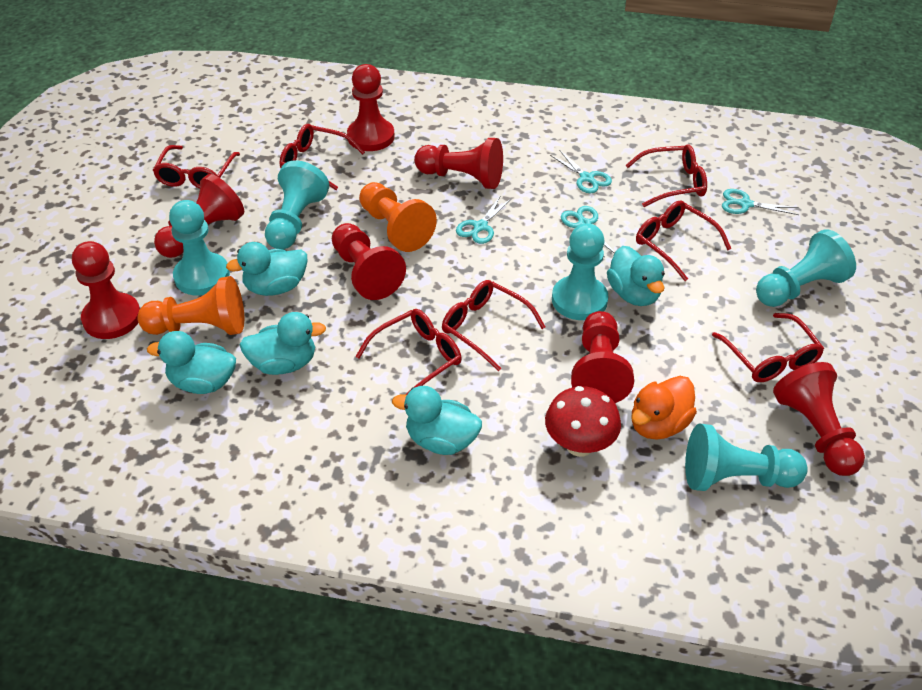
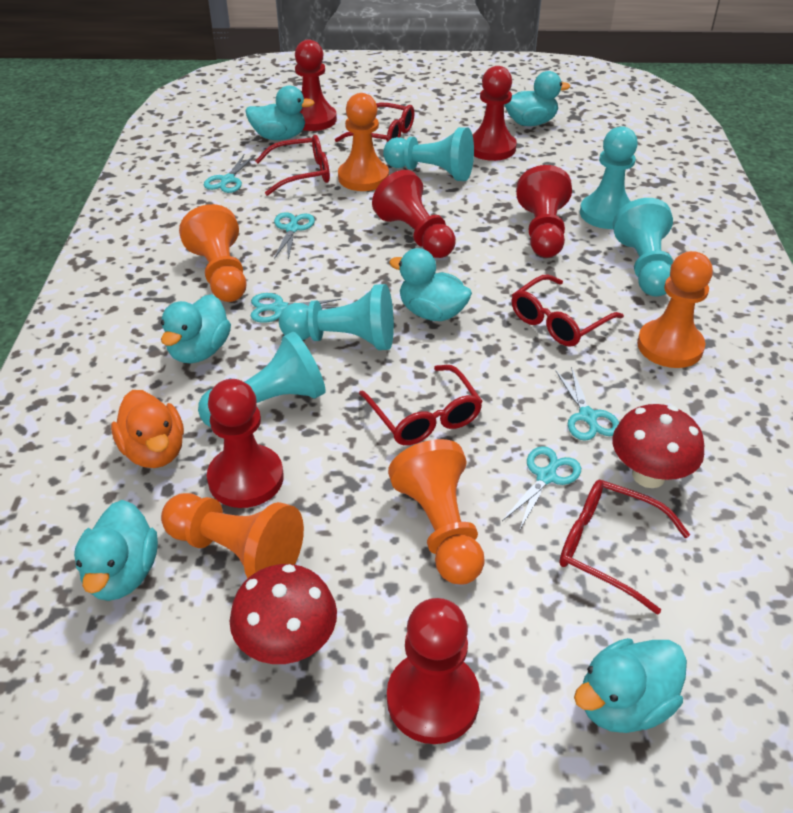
orange pawn: 2 -> 5
red glasses: 7 -> 5
red mushroom: 1 -> 2
red pawn: 7 -> 6
turquoise duck: 5 -> 6
turquoise scissors: 4 -> 5

